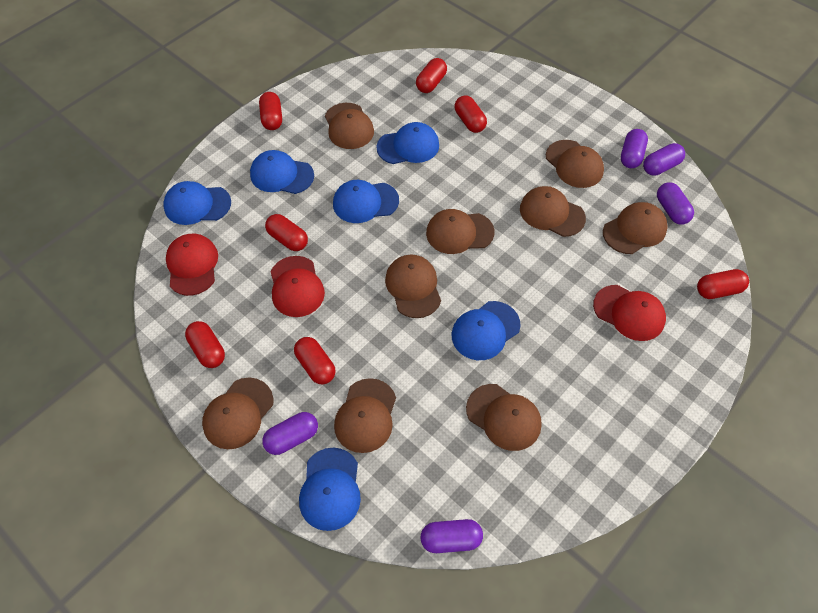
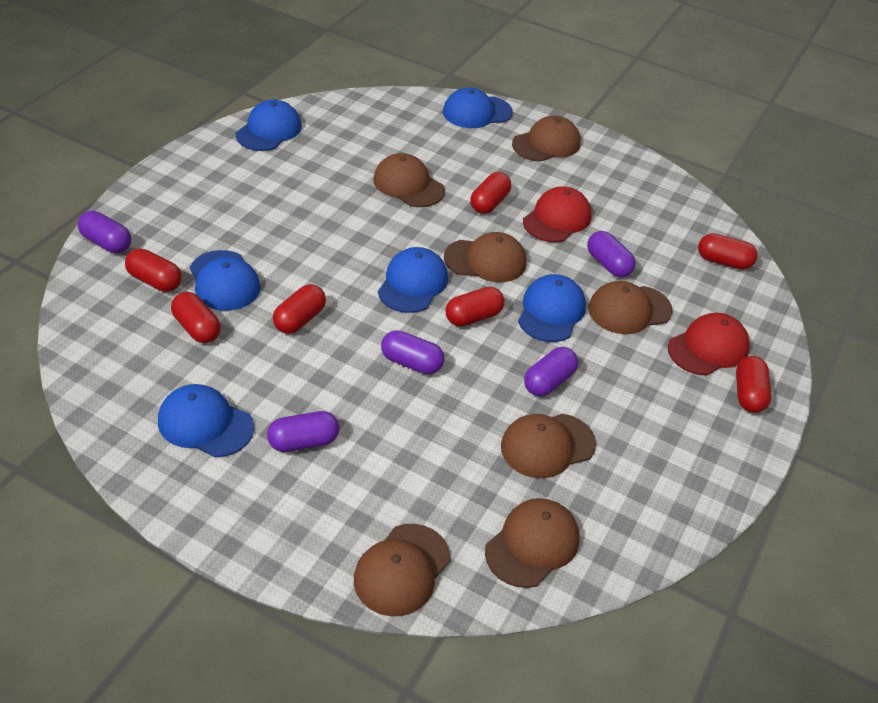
brown cap: 9 -> 7
red cap: 3 -> 2

